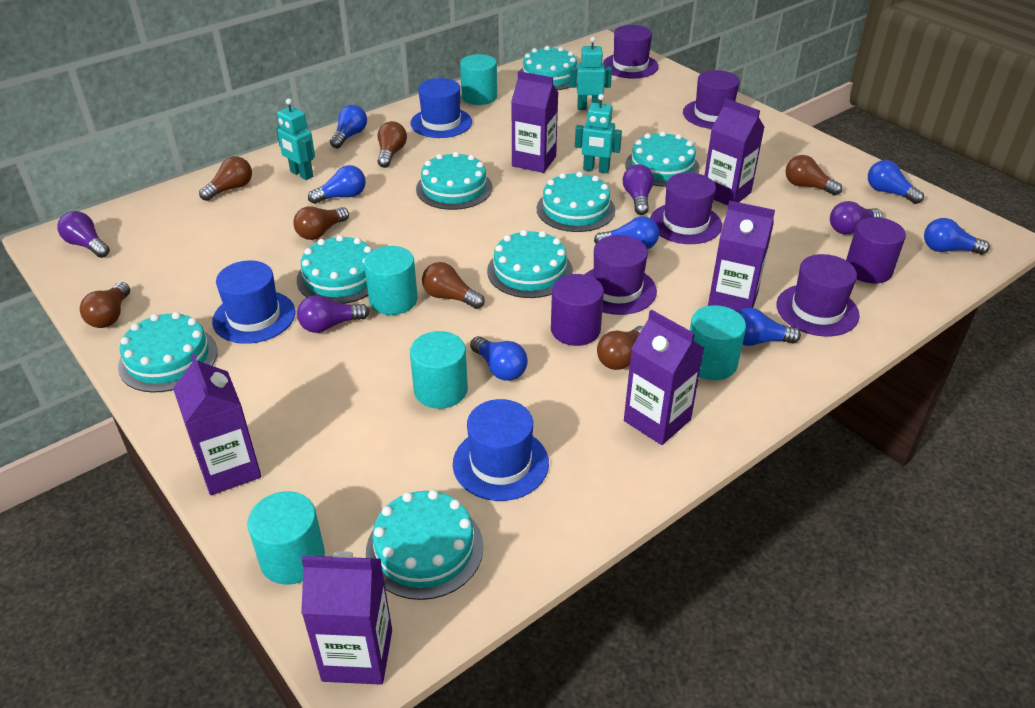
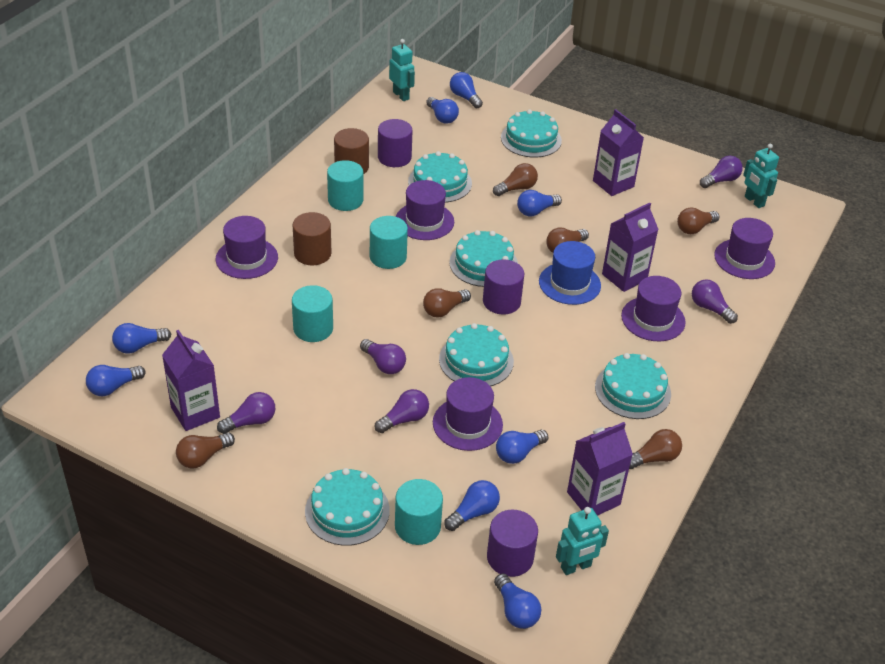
blue hat: 3 -> 1
blue light bulb: 7 -> 8
brown cylinder: 0 -> 2
brown light bulb: 7 -> 6
purple carton: 6 -> 4
purple cylinder: 2 -> 3
purple light bulb: 4 -> 5
turquoise cake: 8 -> 6
turquoise cylinder: 5 -> 4

